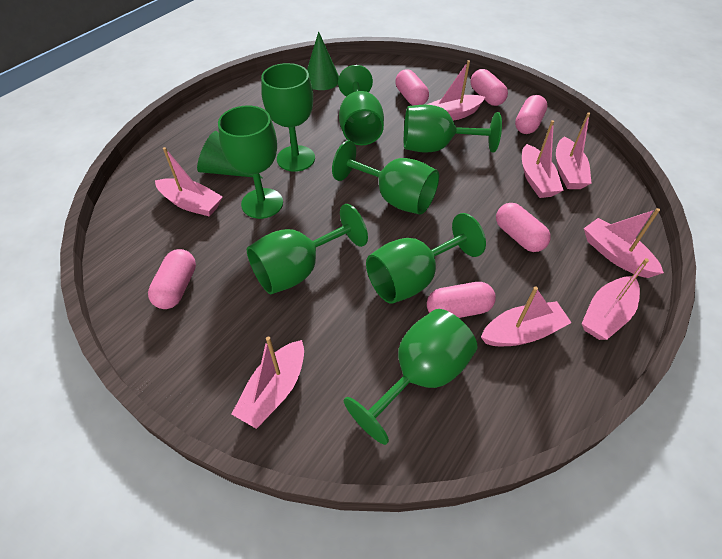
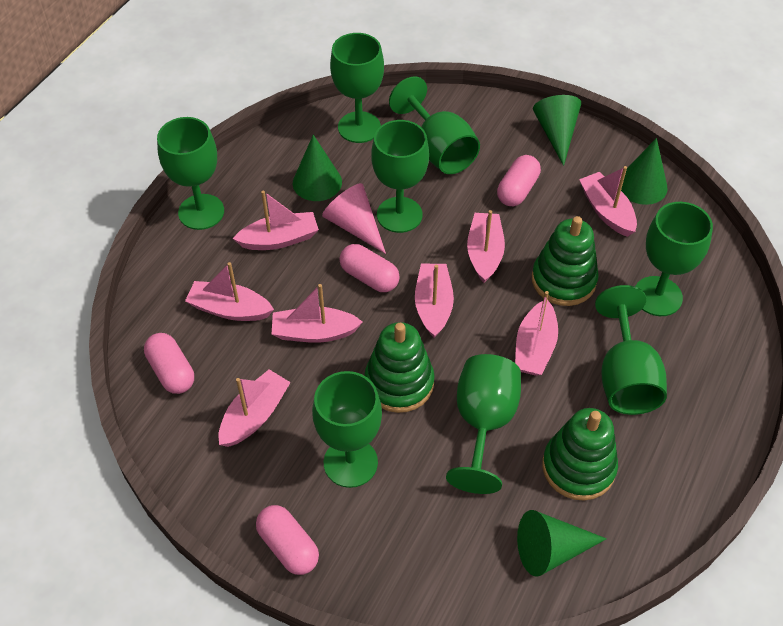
green cone: 2 -> 4
green stacking toy: 0 -> 3
pink capsule: 6 -> 4
pink cone: 0 -> 1

